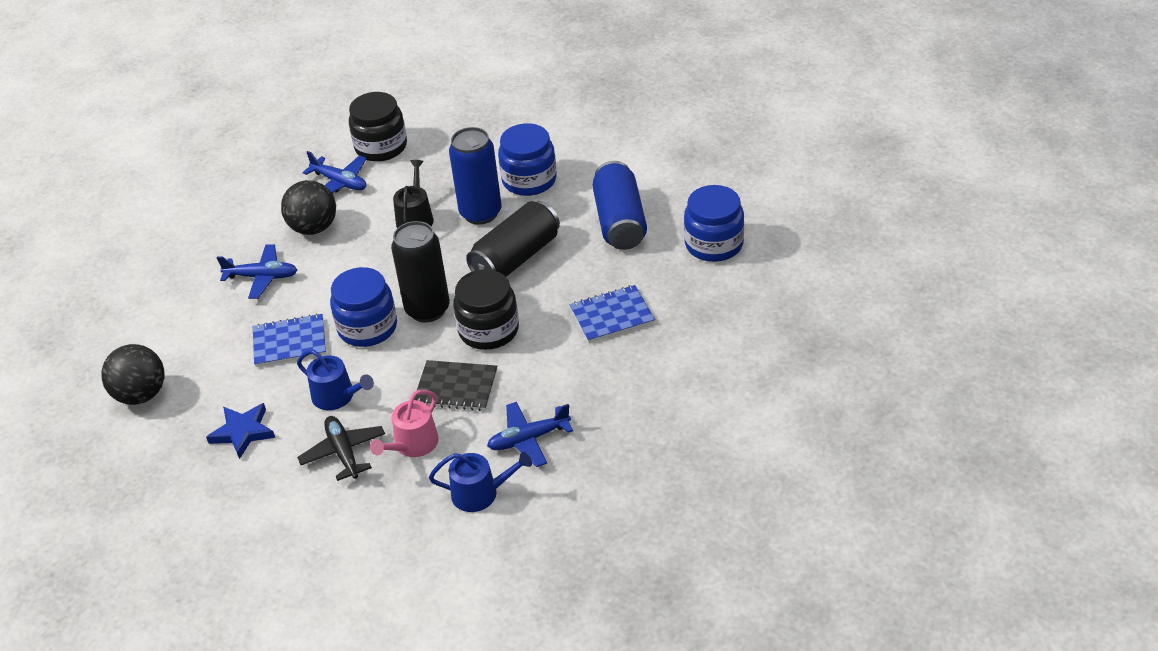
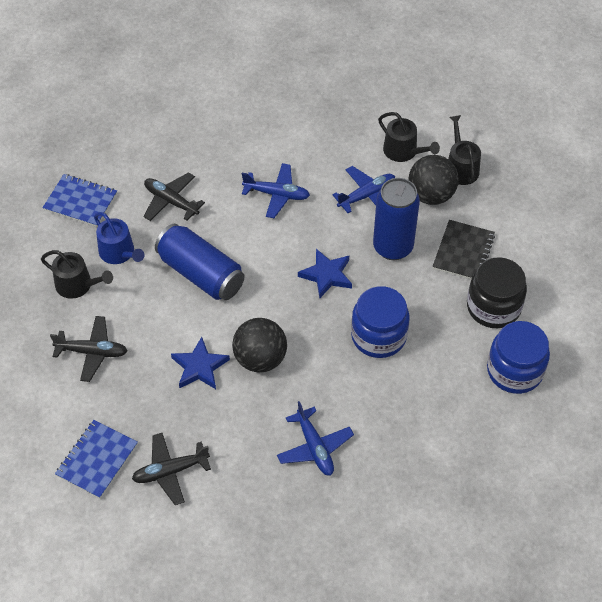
black can: 2 -> 0
black jar: 2 -> 1
black plane: 1 -> 3
black watering can: 1 -> 3
blue jar: 3 -> 2
blue star: 1 -> 2
blue watering can: 2 -> 1
pink watering can: 1 -> 0

